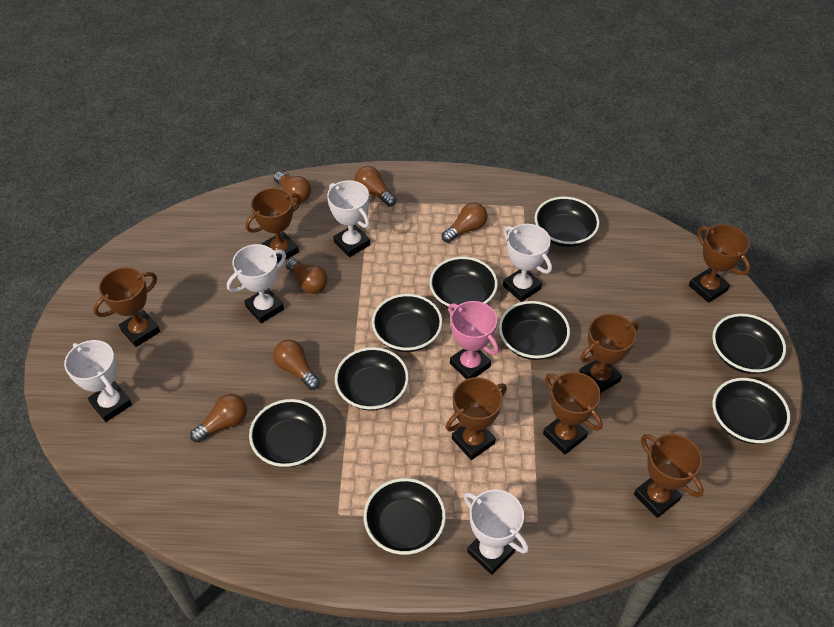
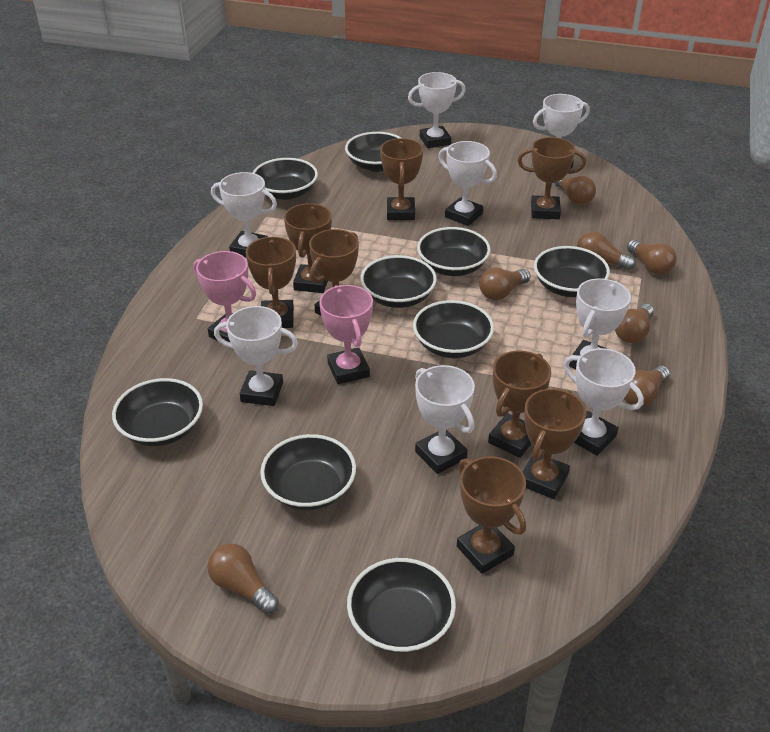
brown light bulb: 6 -> 7
brown trophy: 7 -> 8
pink trophy: 1 -> 2
white trophy: 5 -> 8

